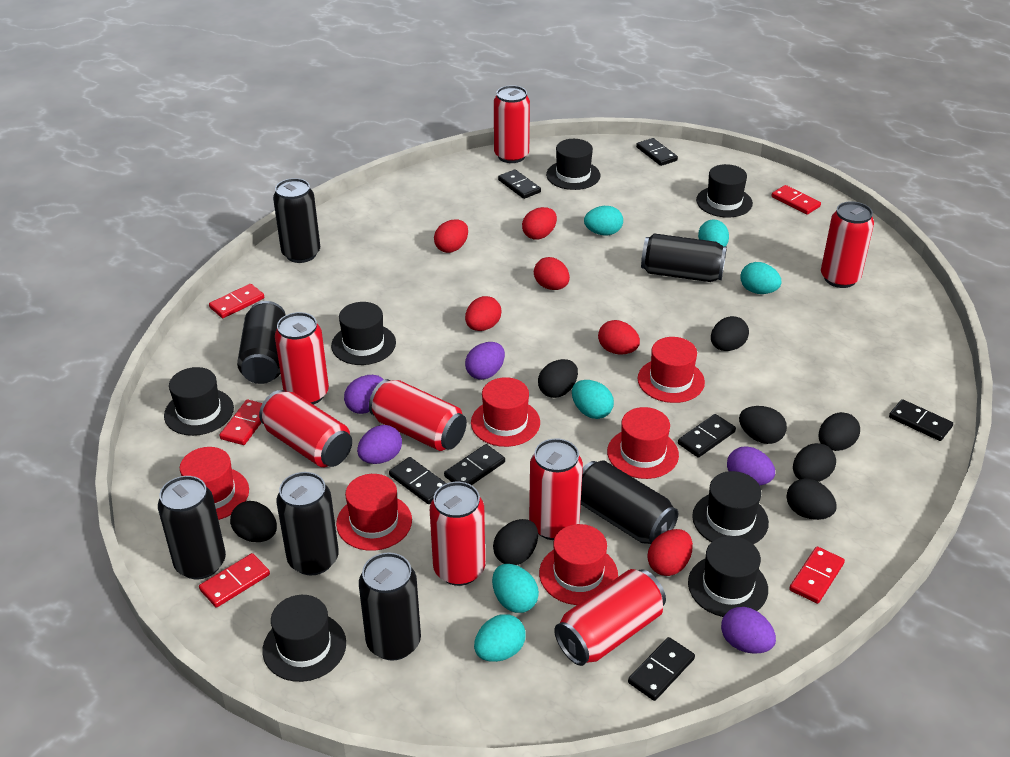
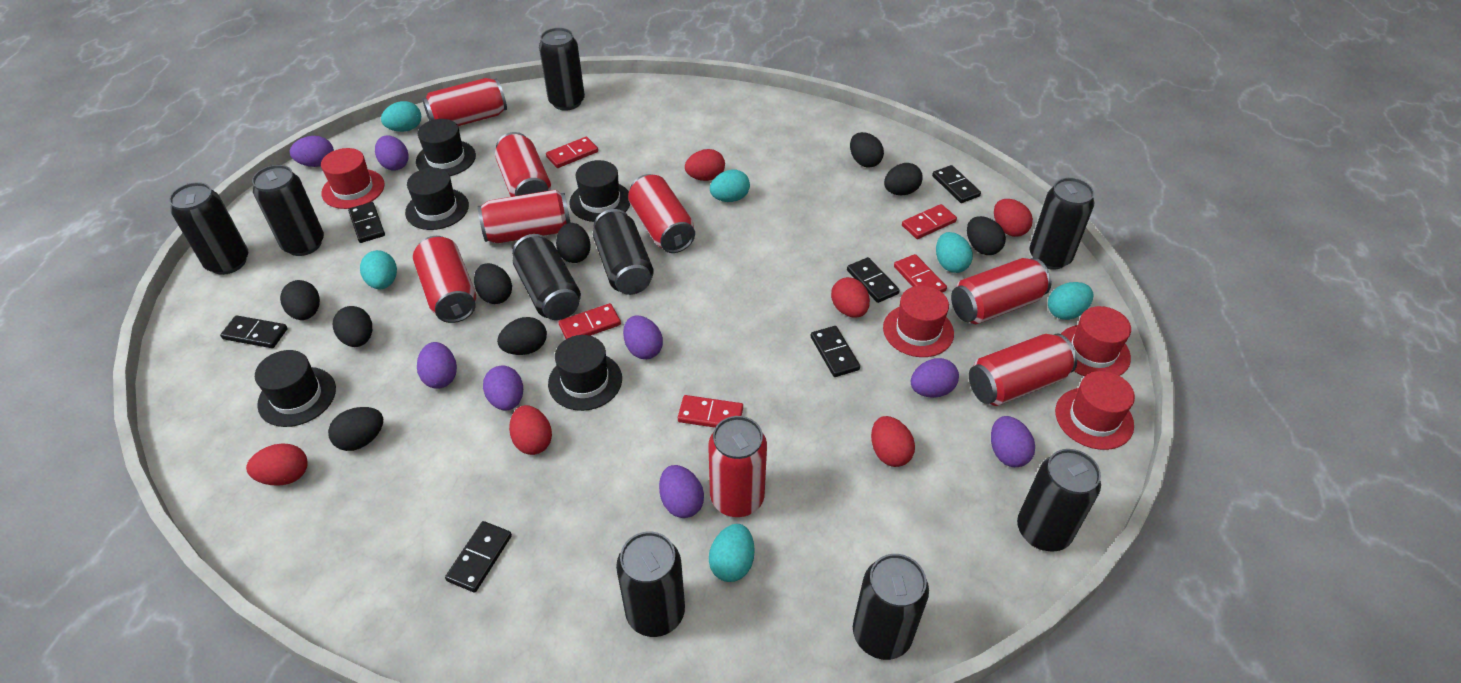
black can: 7 -> 9
black domino: 7 -> 6
black egg: 8 -> 9
black hat: 7 -> 5
purple egg: 5 -> 8
red hat: 6 -> 4

